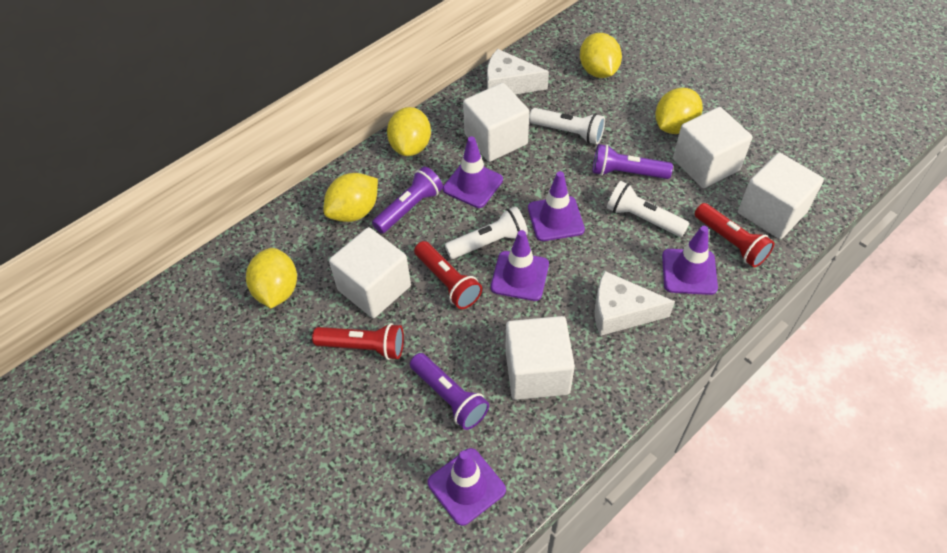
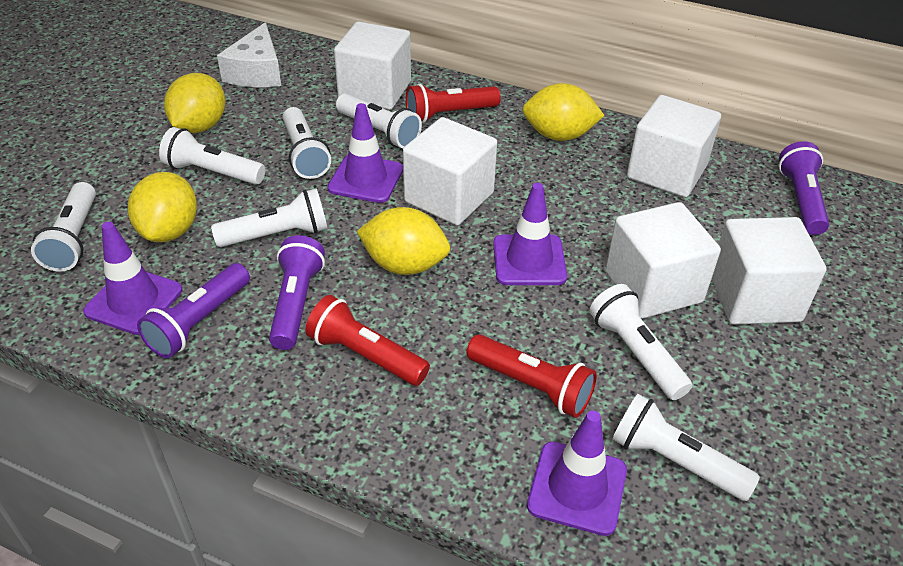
purple traffic cone: 5 -> 4
white cheese: 2 -> 1
white flashlight: 3 -> 7
yellow lemon: 5 -> 4

